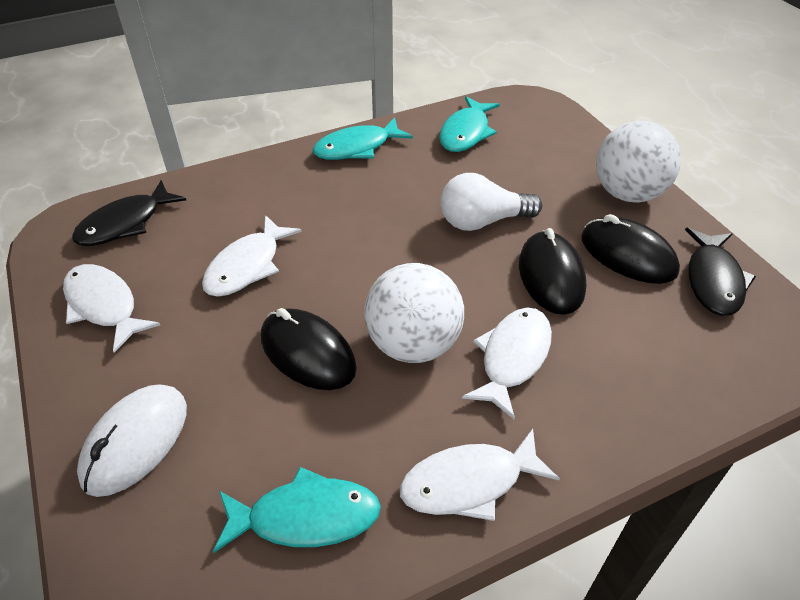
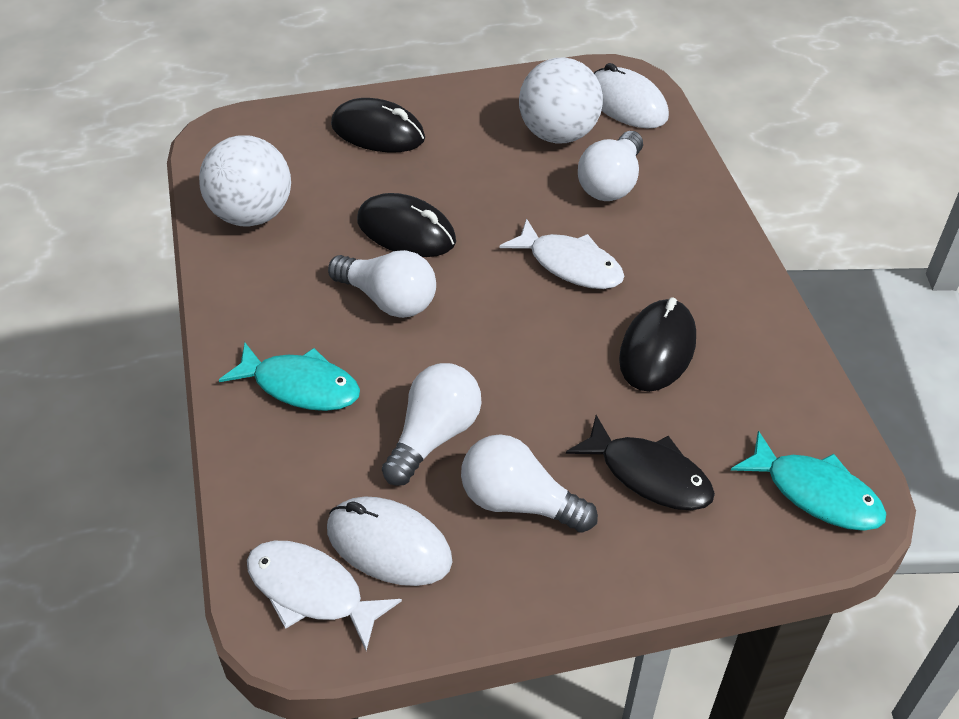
black fish: 2 -> 1
turquoise fish: 3 -> 2
white fish: 4 -> 2
white light bulb: 1 -> 4
white mouse: 1 -> 2

